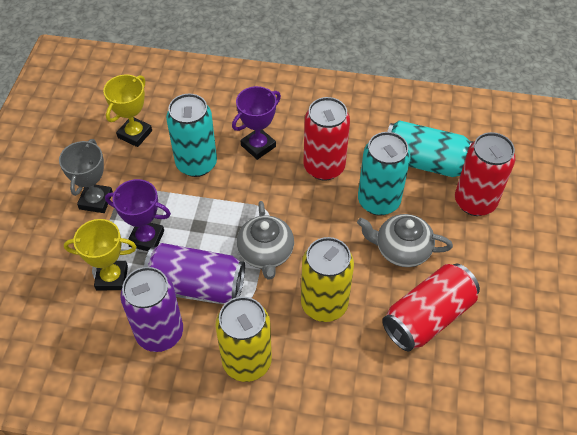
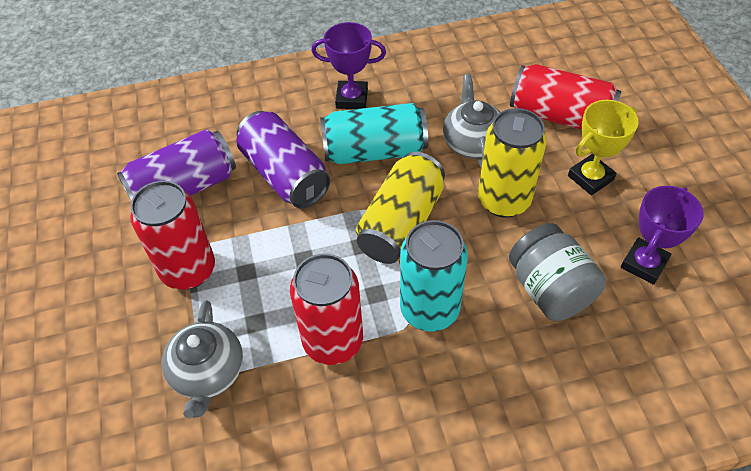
grey jar: 0 -> 1
grey trophy: 1 -> 0
turquoise can: 3 -> 2
yellow trophy: 2 -> 1

